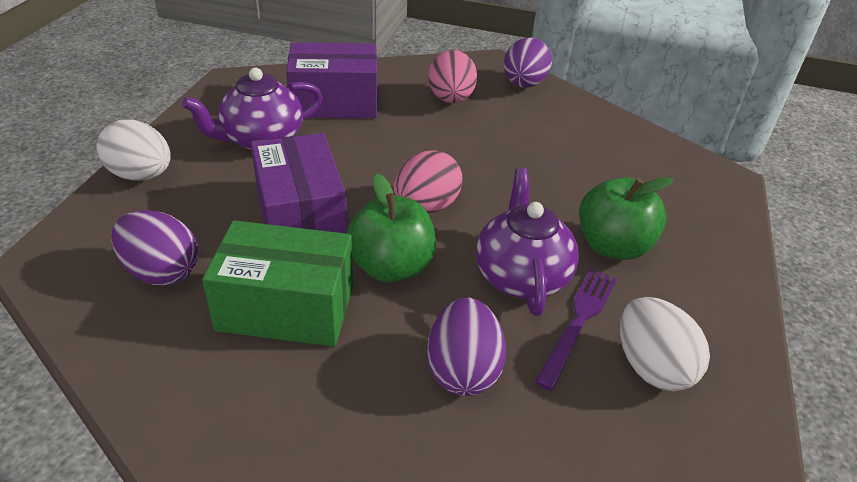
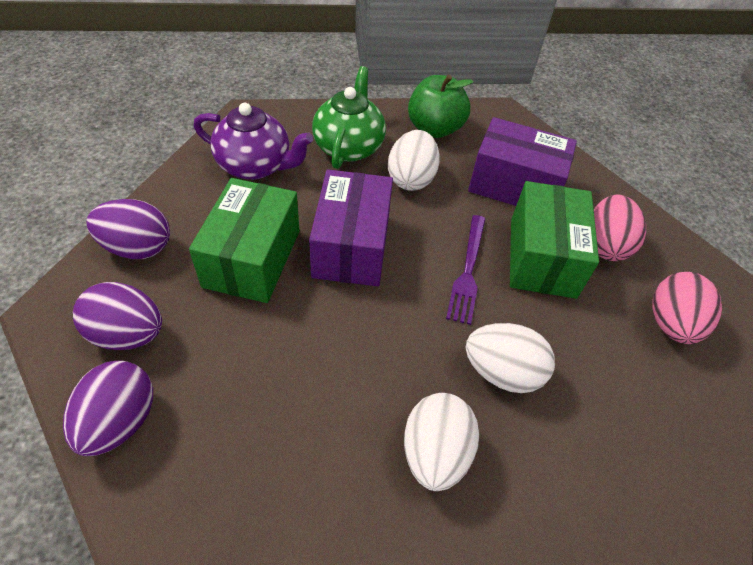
green apple: 2 -> 1
green box: 1 -> 2
green teapot: 0 -> 1
purple teapot: 2 -> 1
white egg: 2 -> 3

